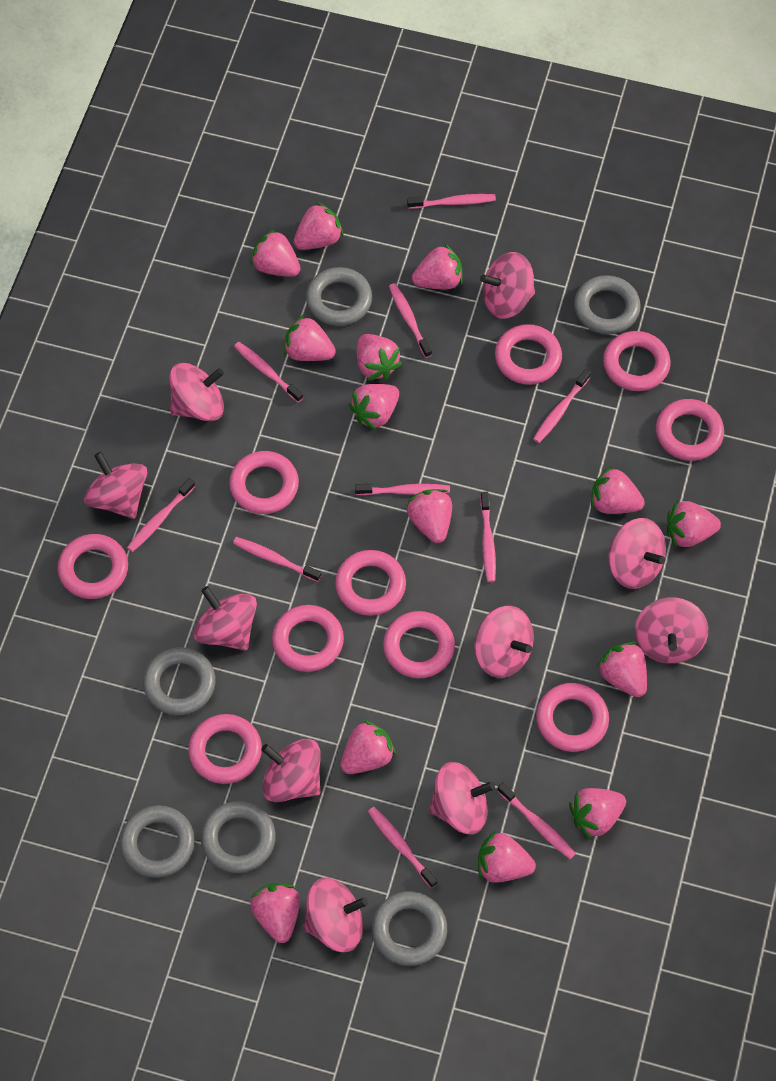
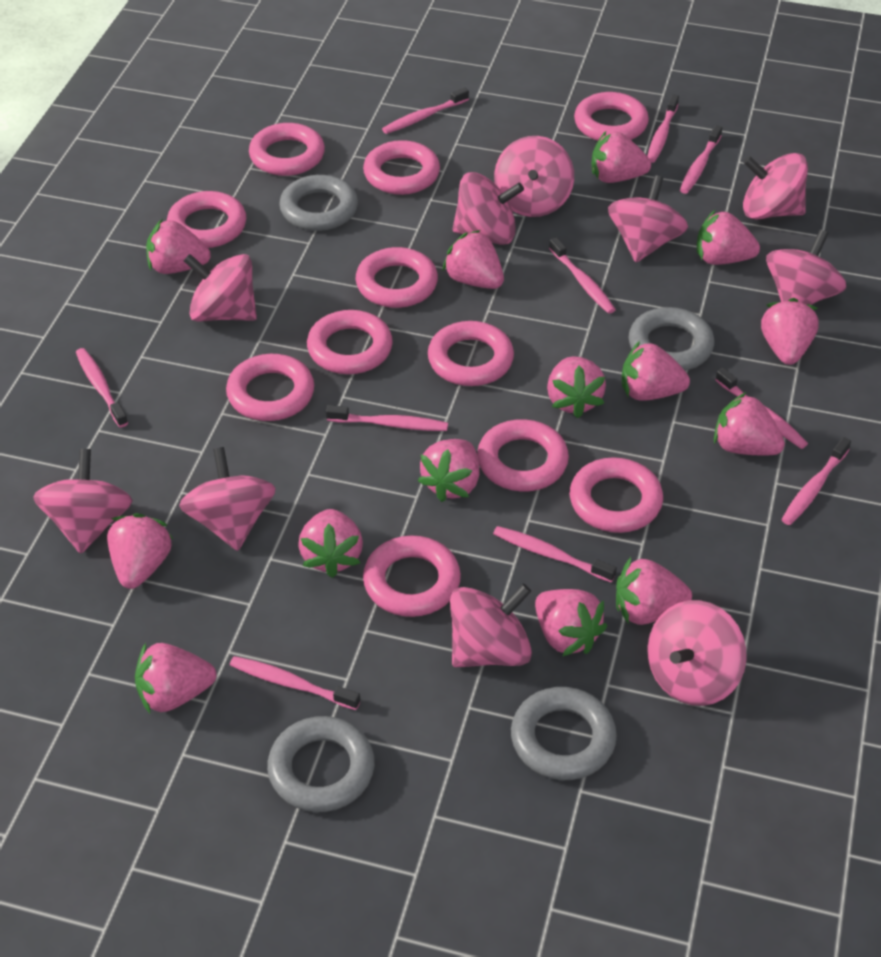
grey ring: 6 -> 4
pink ring: 10 -> 11

